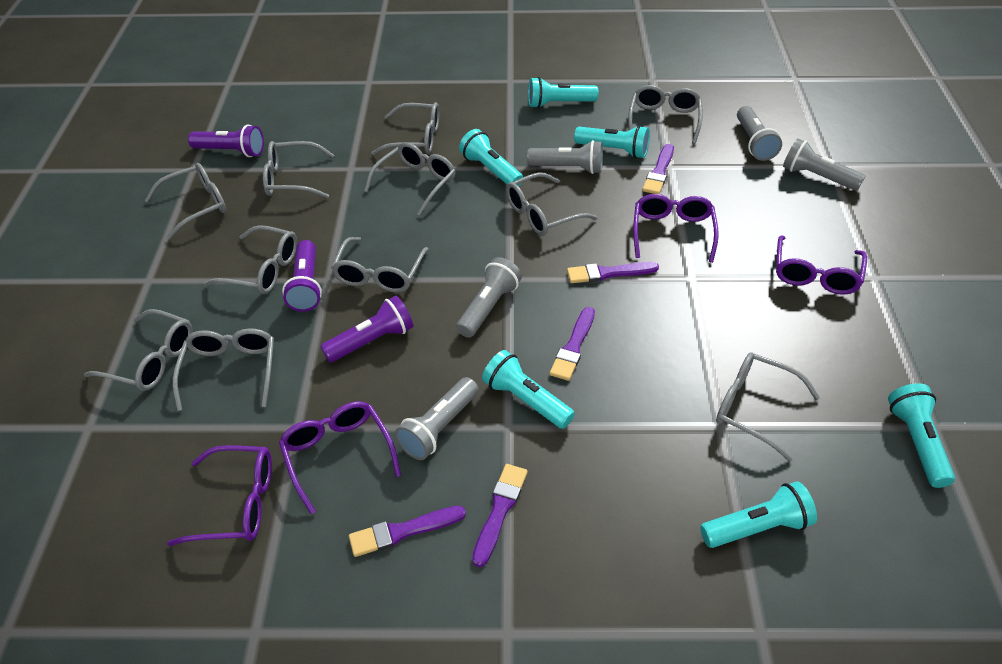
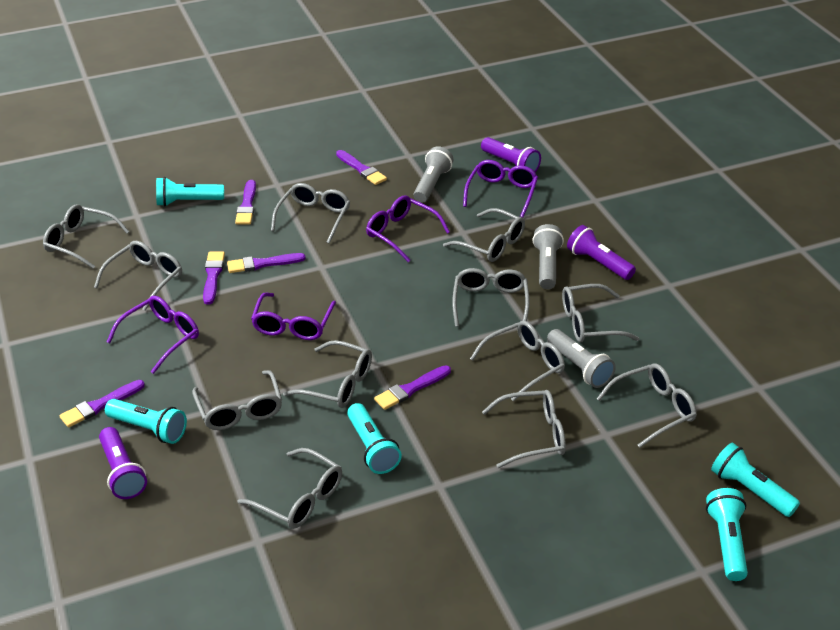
grey flashlight: 5 -> 3
grey glasses: 11 -> 12
purple brush: 5 -> 6
turquoise flashlight: 6 -> 5

